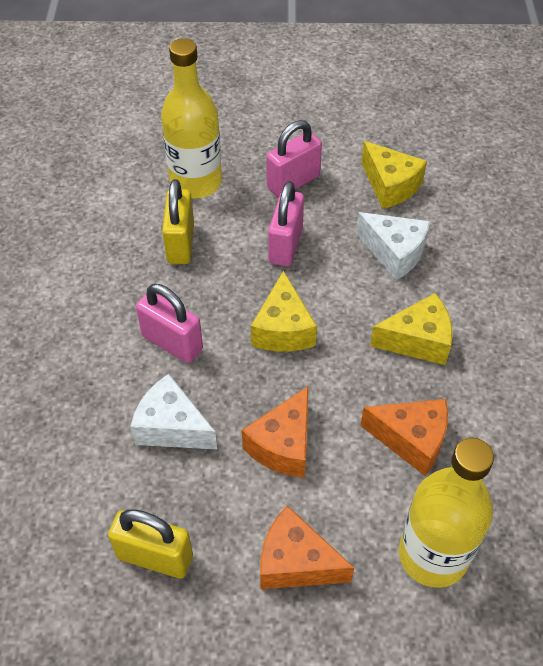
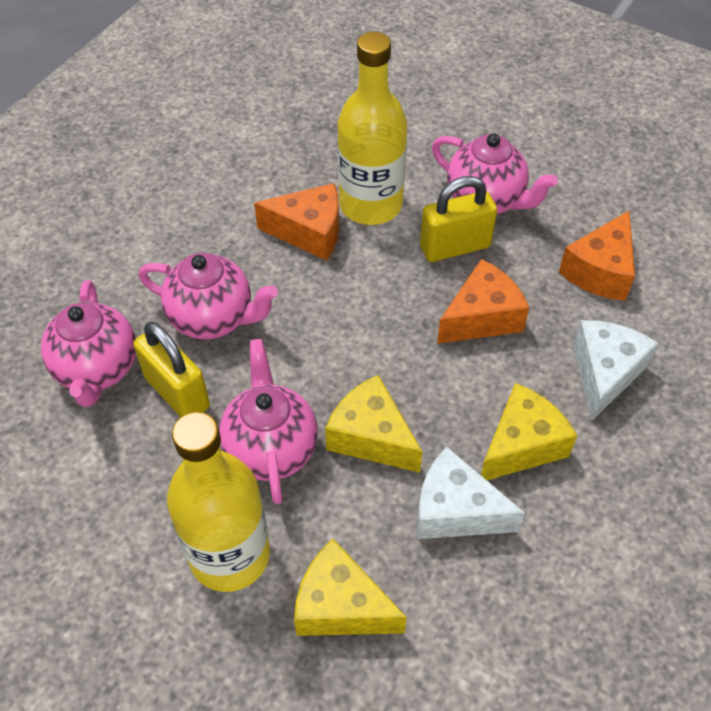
pink padlock: 3 -> 0
pink teapot: 0 -> 4

